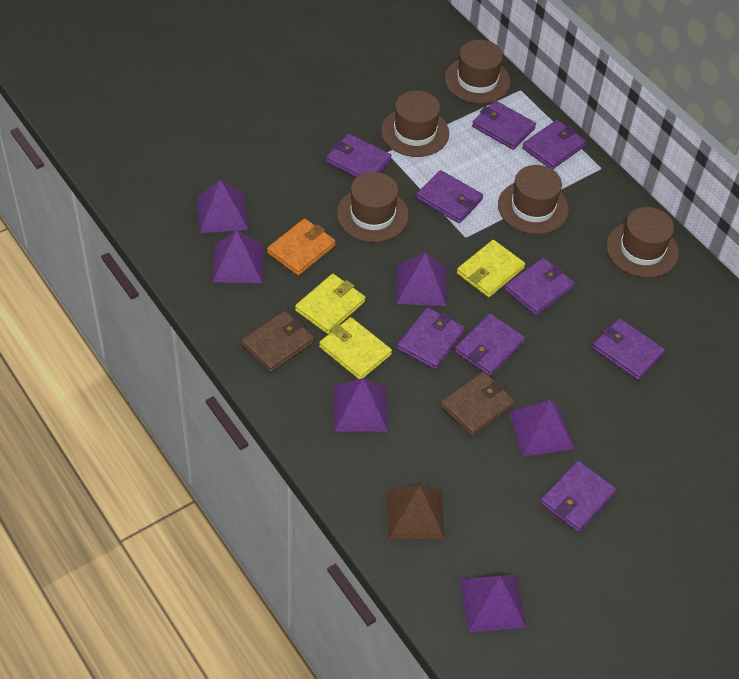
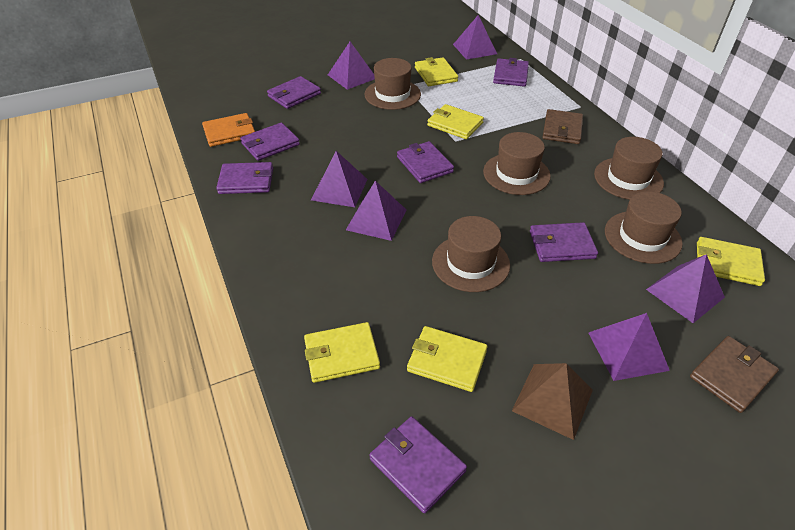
purple wallet: 9 -> 7
yellow wallet: 3 -> 5

